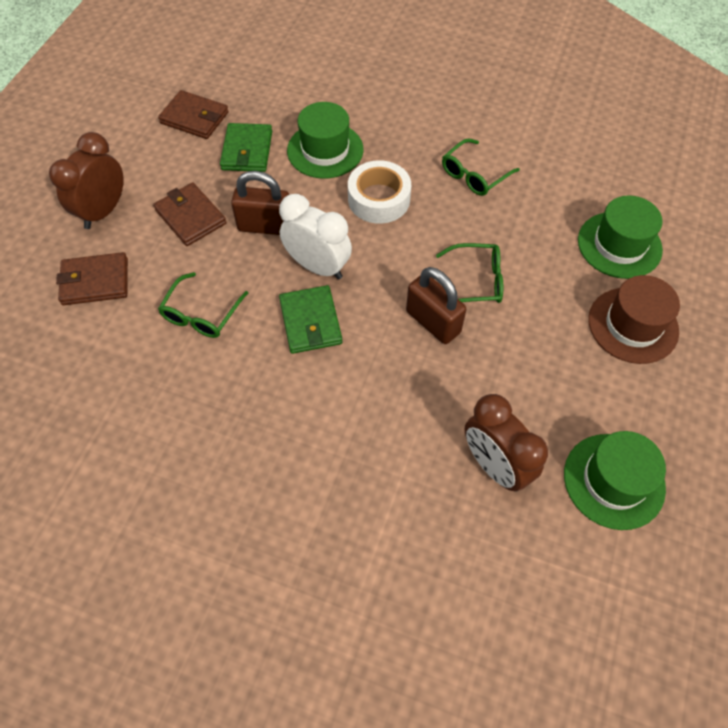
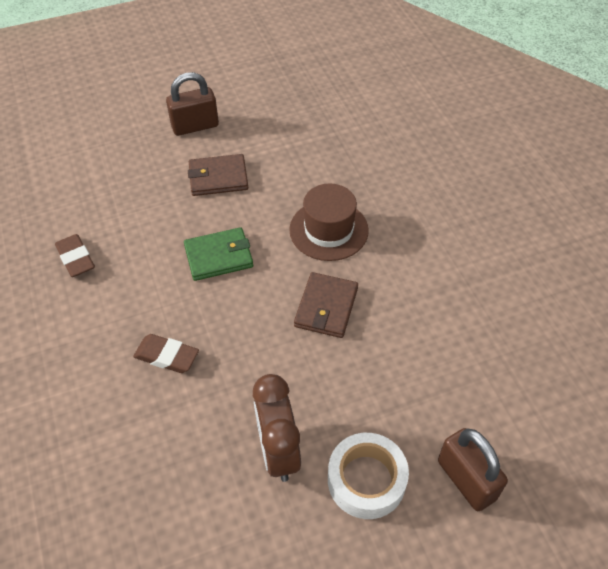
brown clock: 2 -> 1
brown eraser: 0 -> 2
brown wallet: 3 -> 2
green glasses: 3 -> 0
green hat: 3 -> 0
green wallet: 2 -> 1
white clock: 1 -> 0

